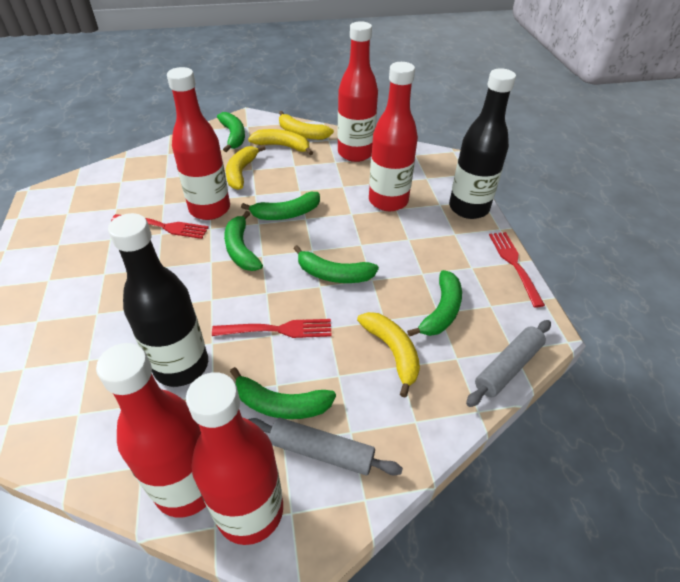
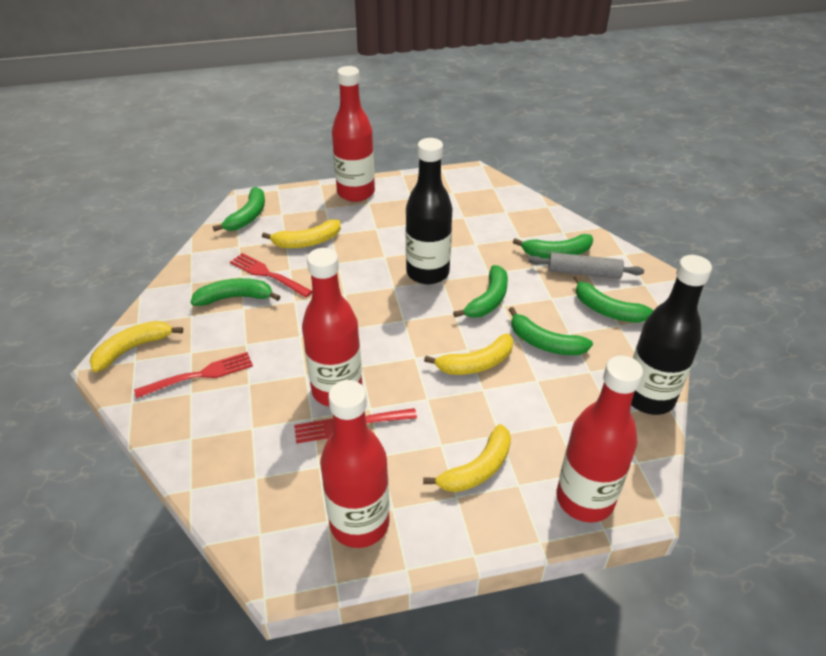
grey rolling pin: 2 -> 1
red bottle: 5 -> 4

